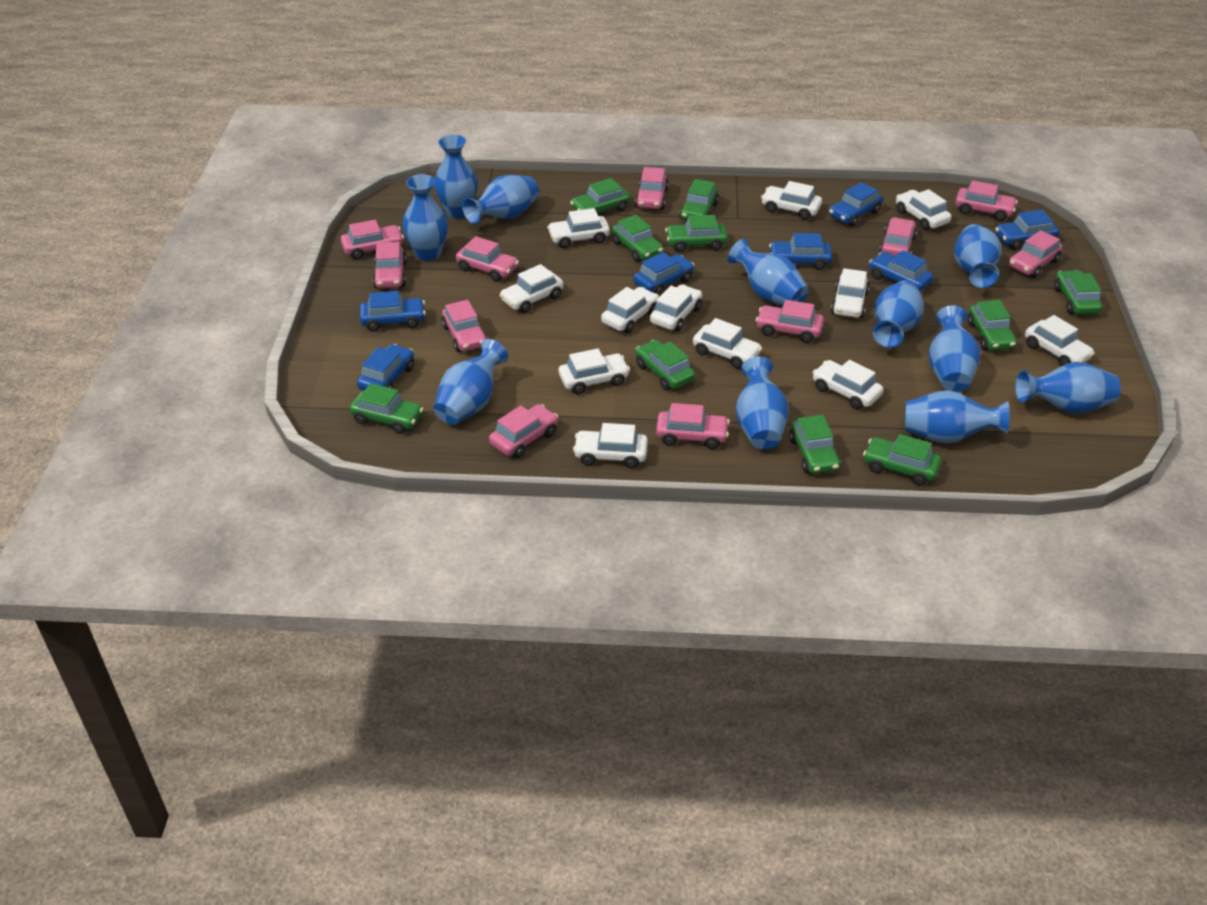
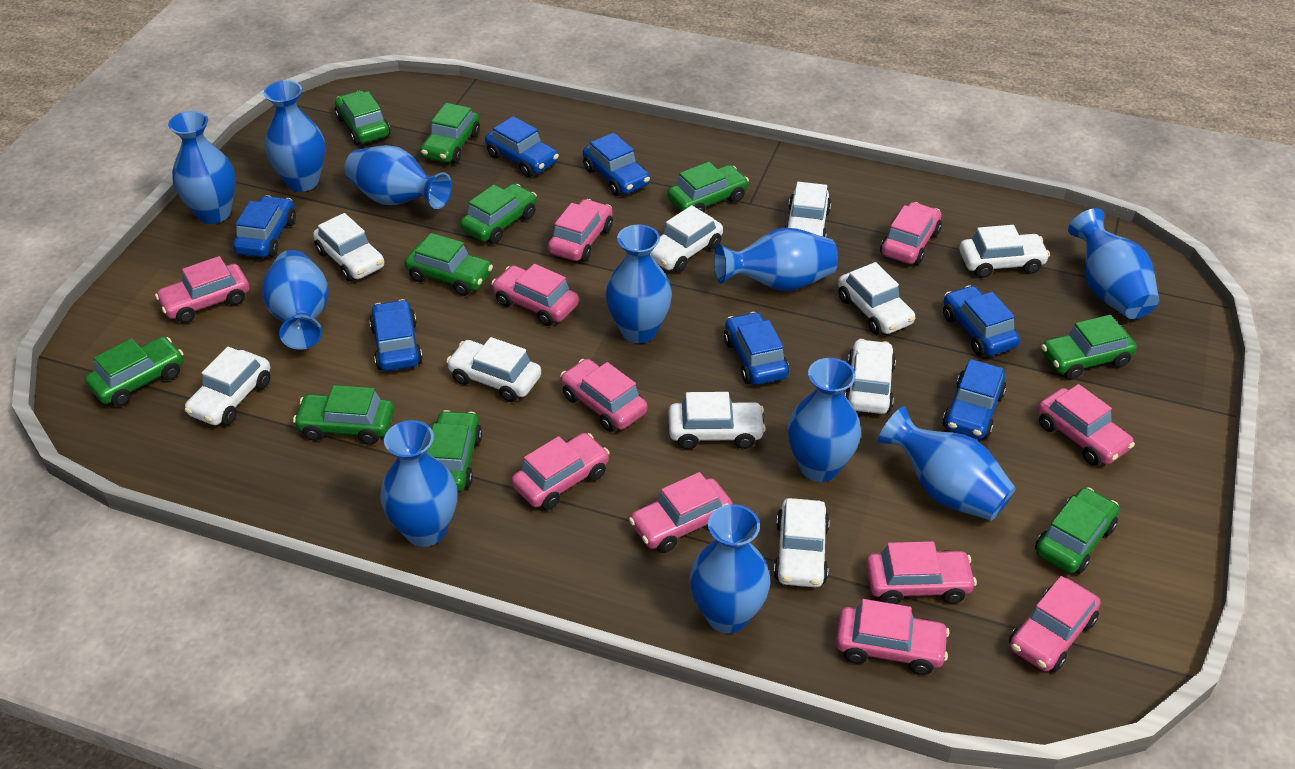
white car: 12 -> 10

